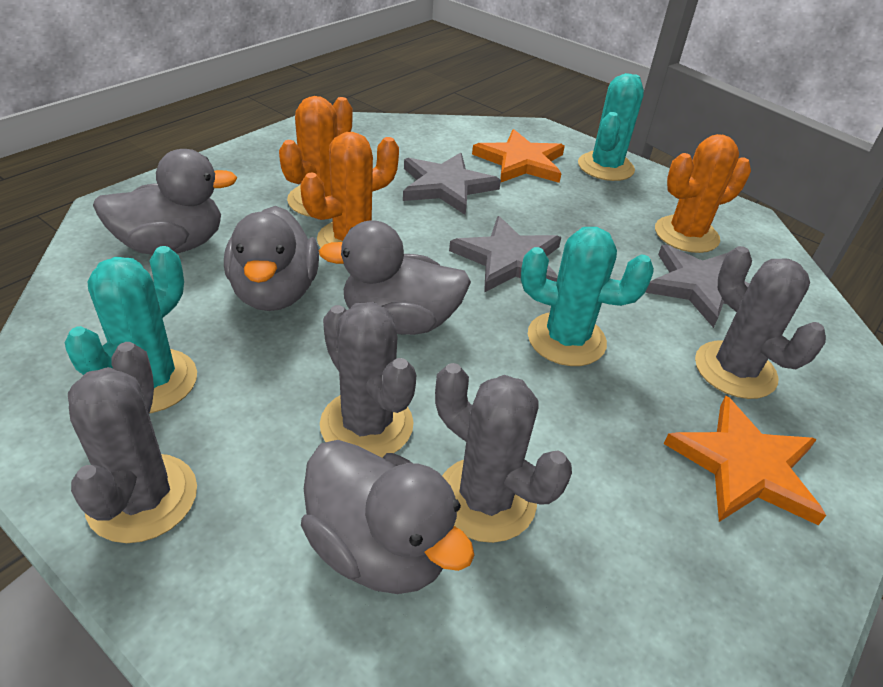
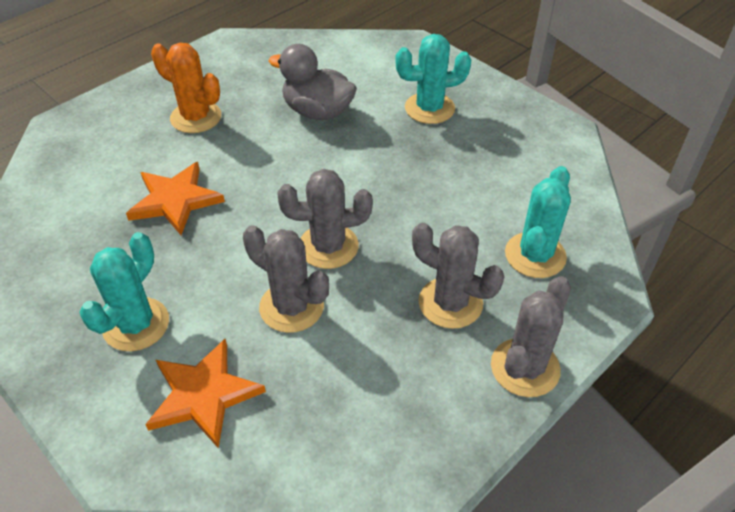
grey duck: 4 -> 1
grey star: 3 -> 0
orange cactus: 3 -> 1

